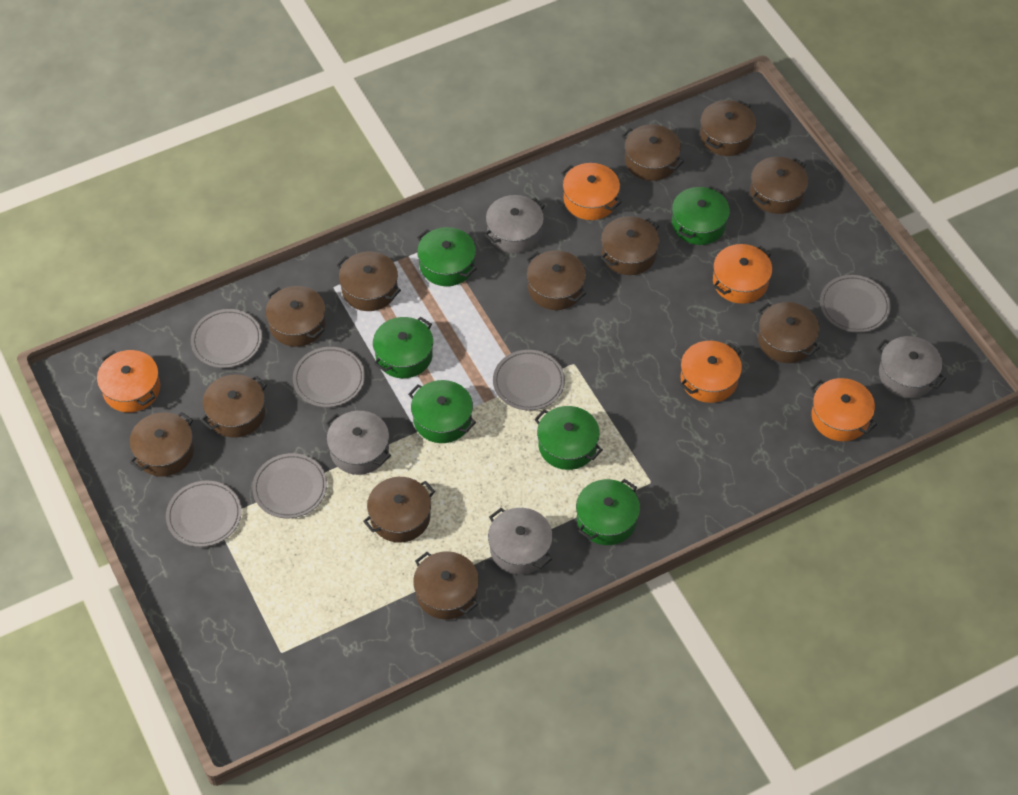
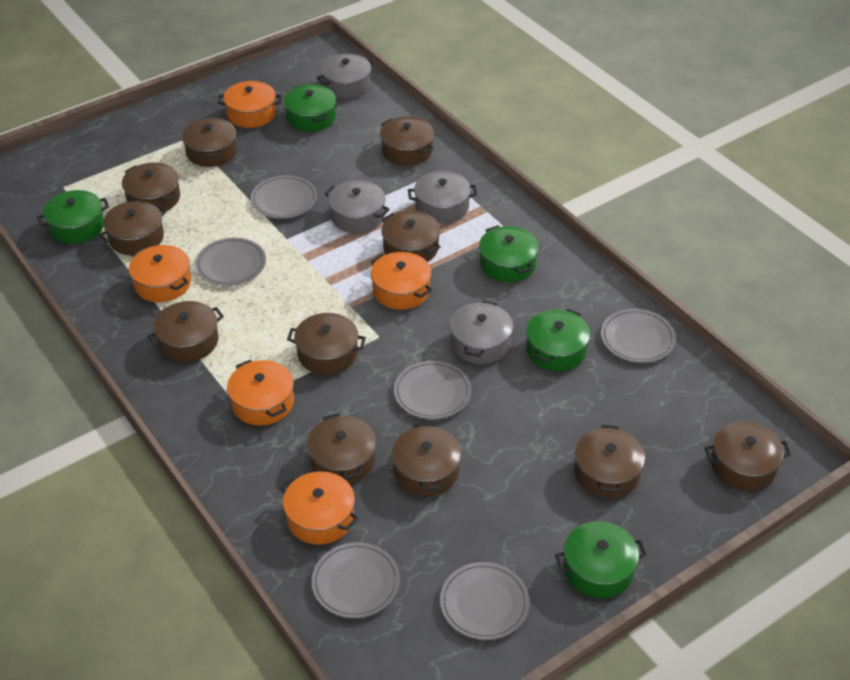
brown pot: 12 -> 11
green pot: 6 -> 5

